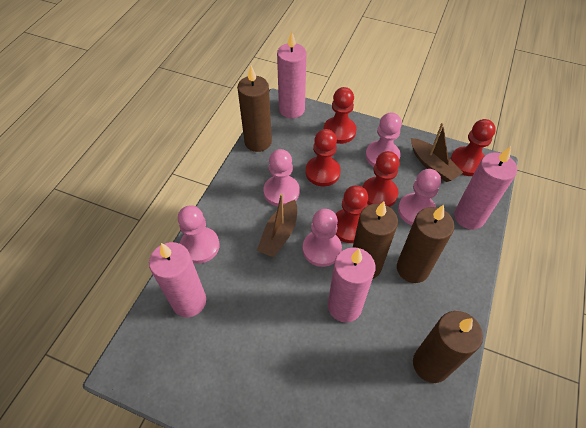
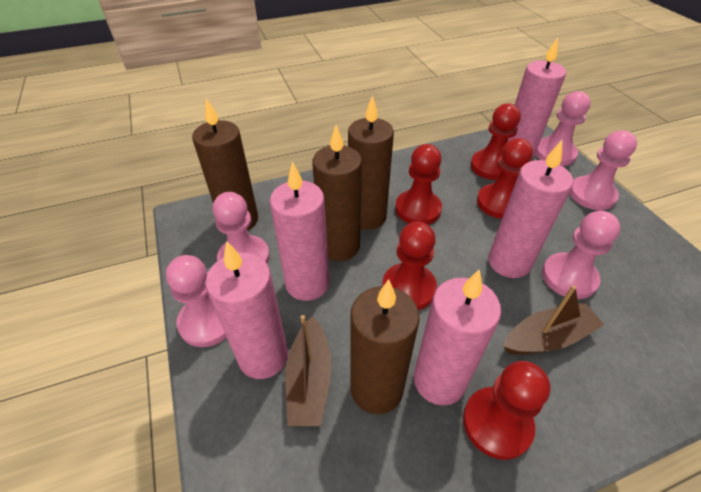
pink candle: 4 -> 5

